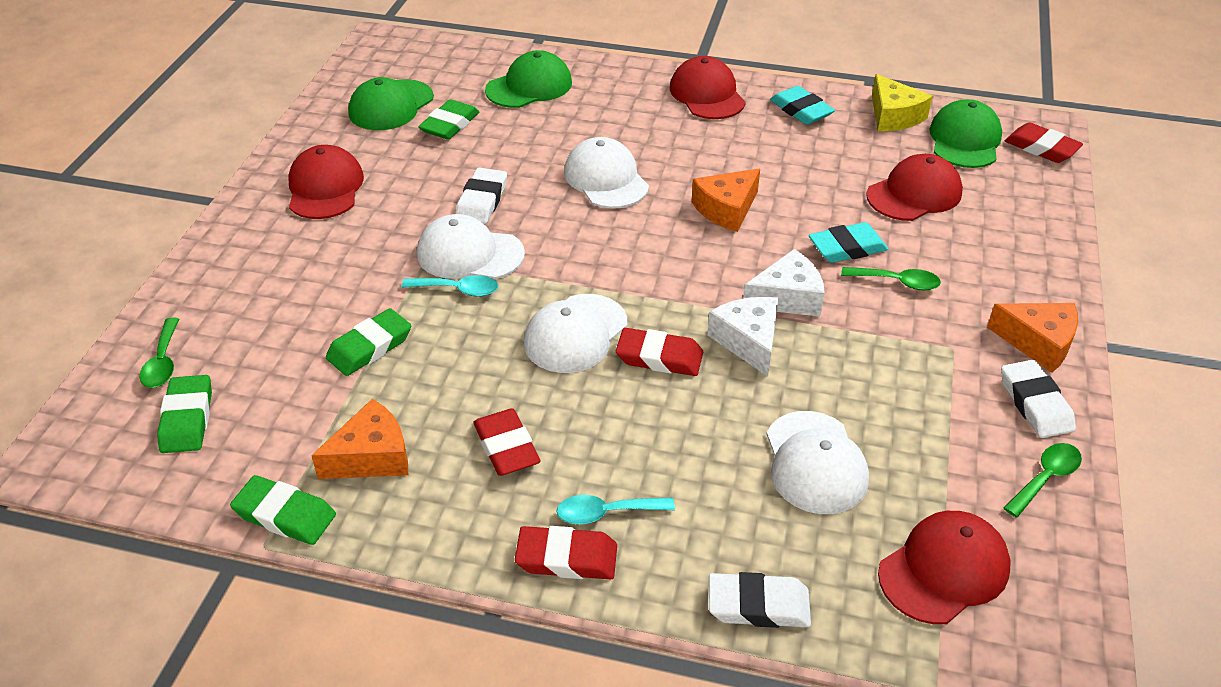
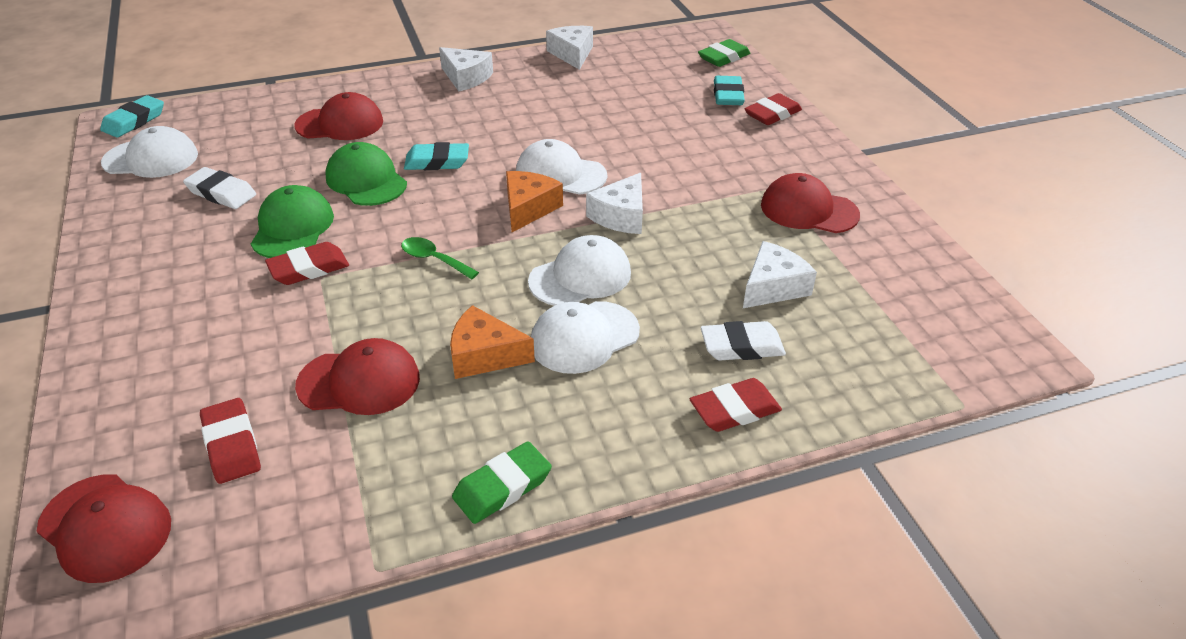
green cap: 3 -> 2
green eraser: 4 -> 2
green spoon: 3 -> 1
orange cheese: 3 -> 2
turquoise eraser: 2 -> 3
turquoise spoon: 2 -> 0
white cheese: 2 -> 4
white eraser: 3 -> 2
yellow cheese: 1 -> 0

